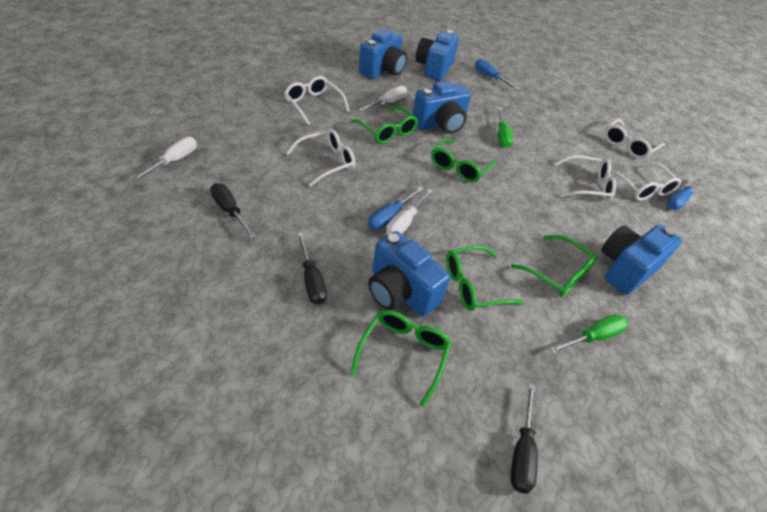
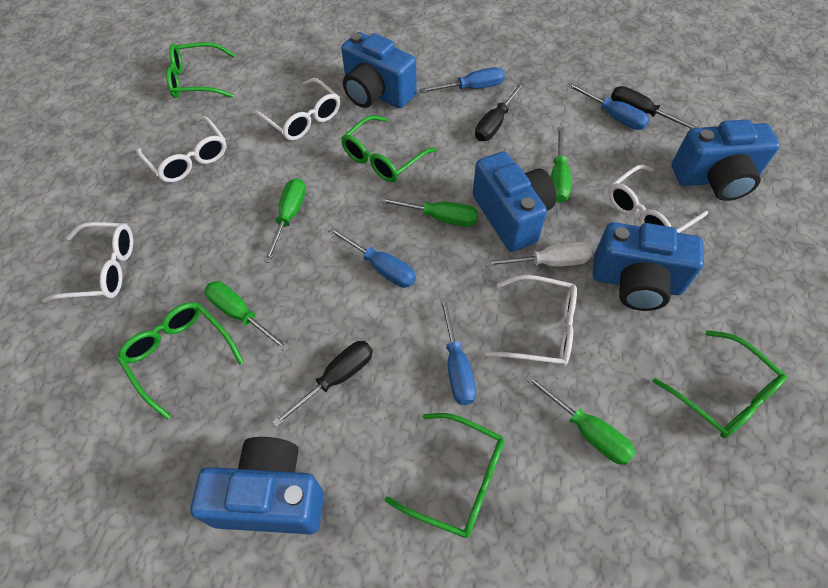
blue screwdriver: 3 -> 4
green screwdriver: 2 -> 5
white screwdriver: 3 -> 1

